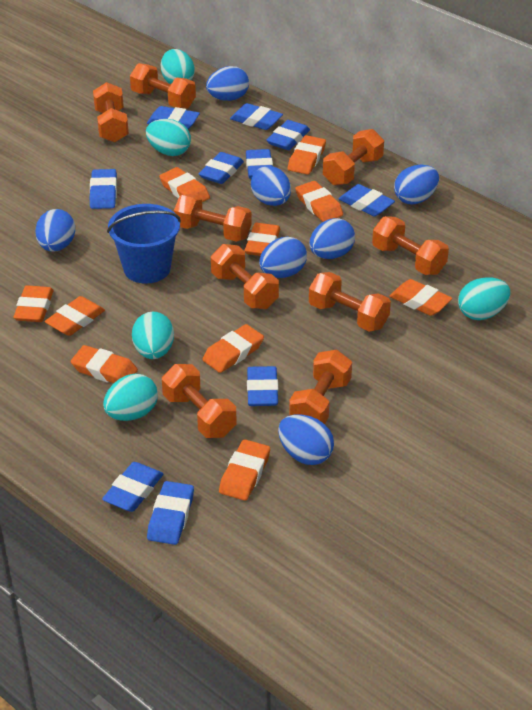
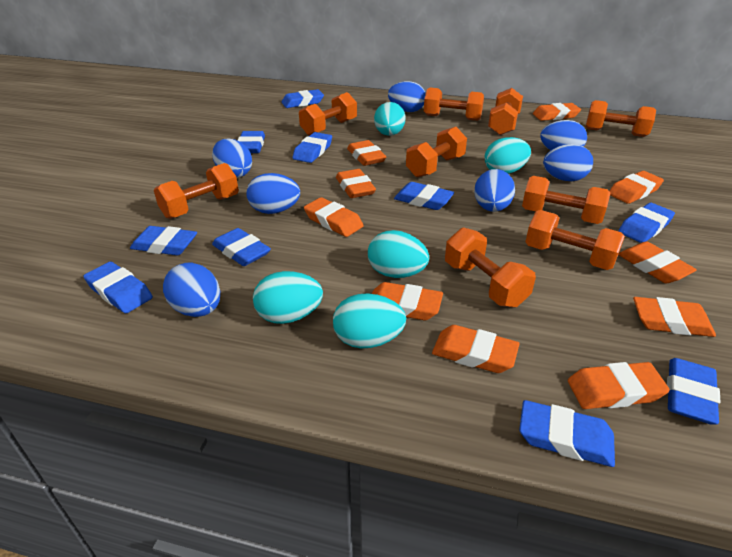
blue bucket: 1 -> 0

